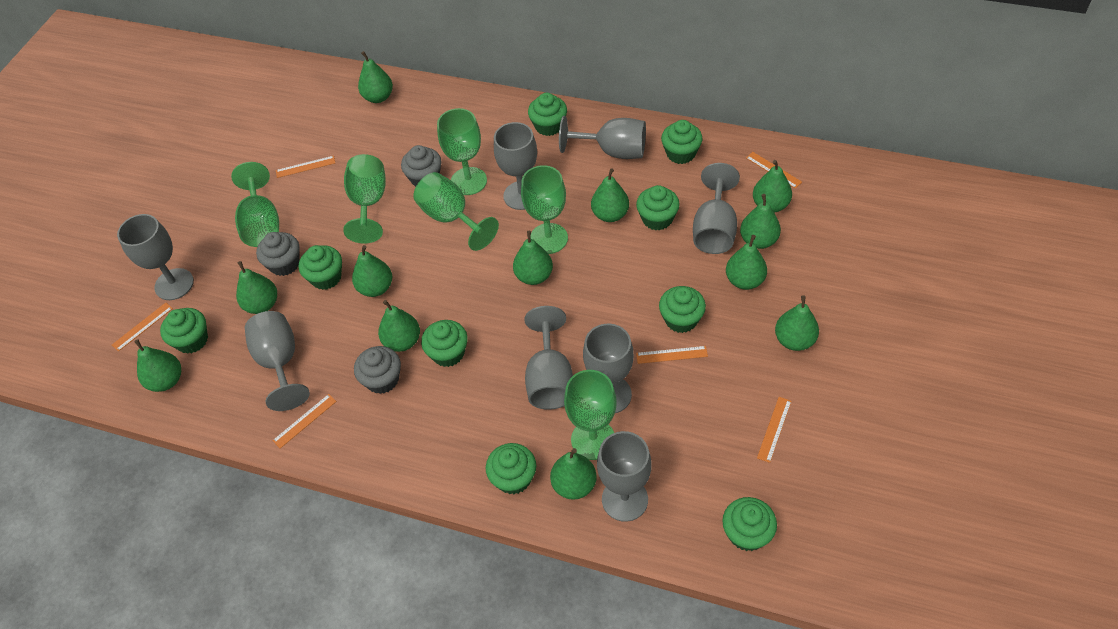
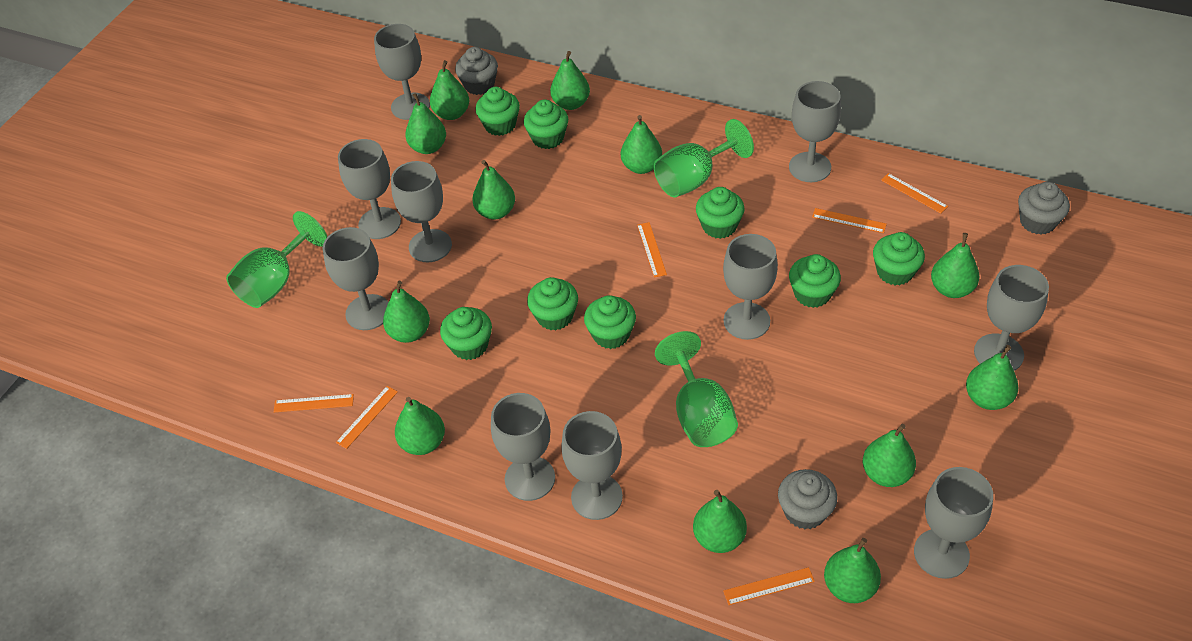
green cupcake: 9 -> 8
green goblet: 6 -> 3
grey goblet: 8 -> 10

